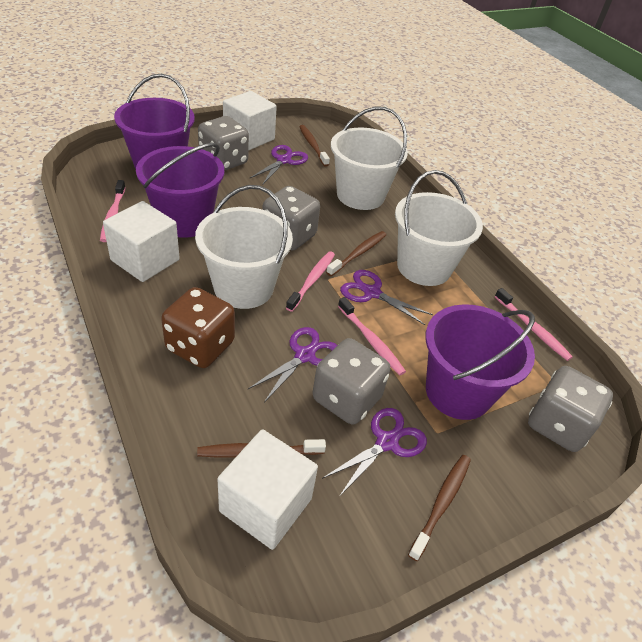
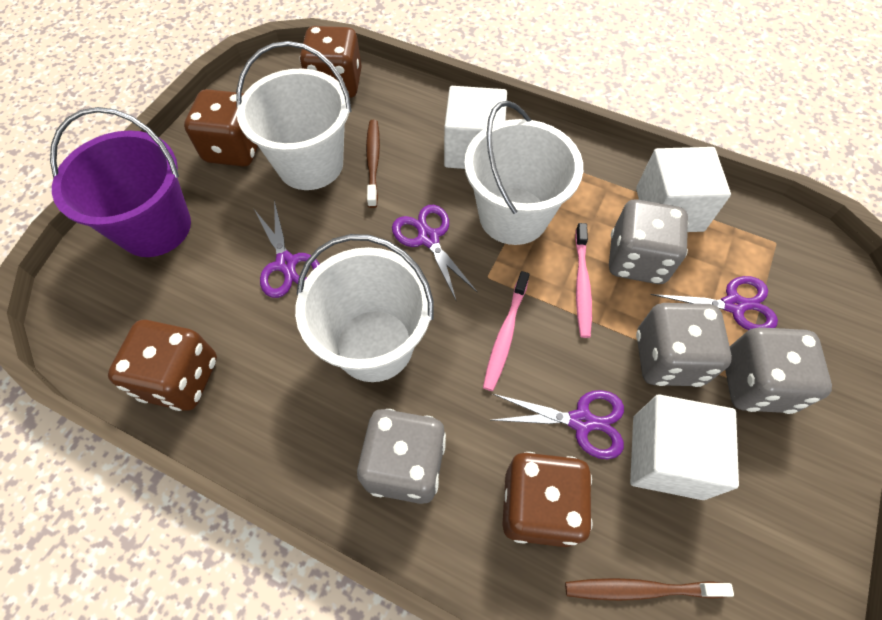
brown dice: 1 -> 4
brown toothbrush: 4 -> 2
pink toothbrush: 4 -> 2
purple bucket: 3 -> 1

